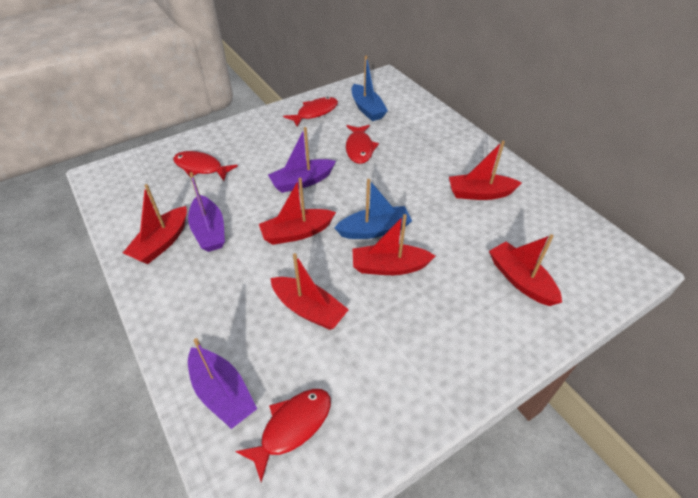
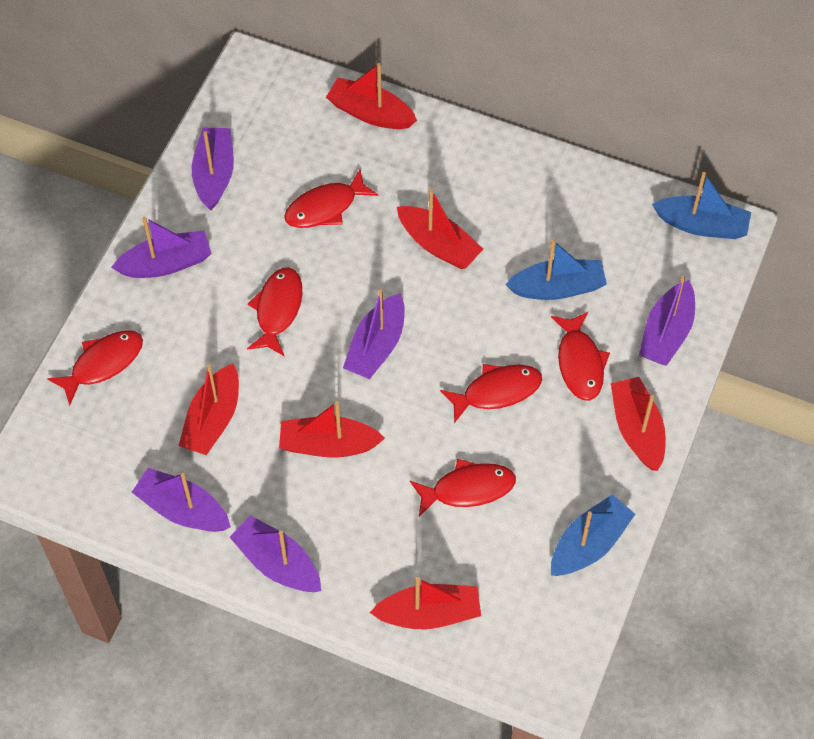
blue boat: 2 -> 3
purple boat: 3 -> 6
red fish: 4 -> 6

